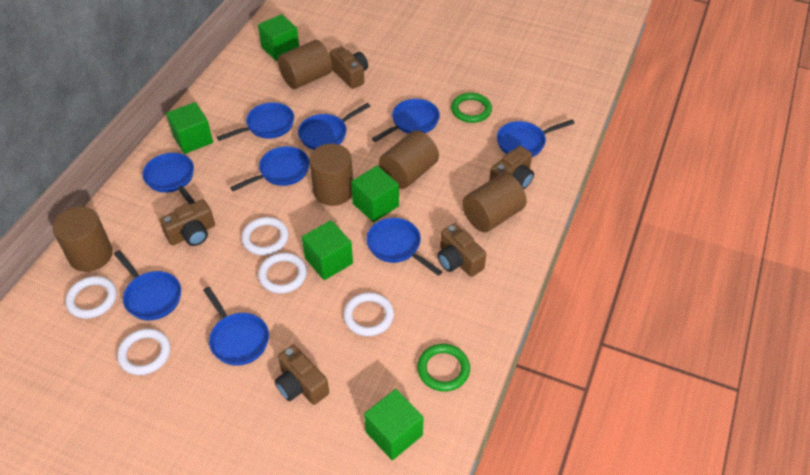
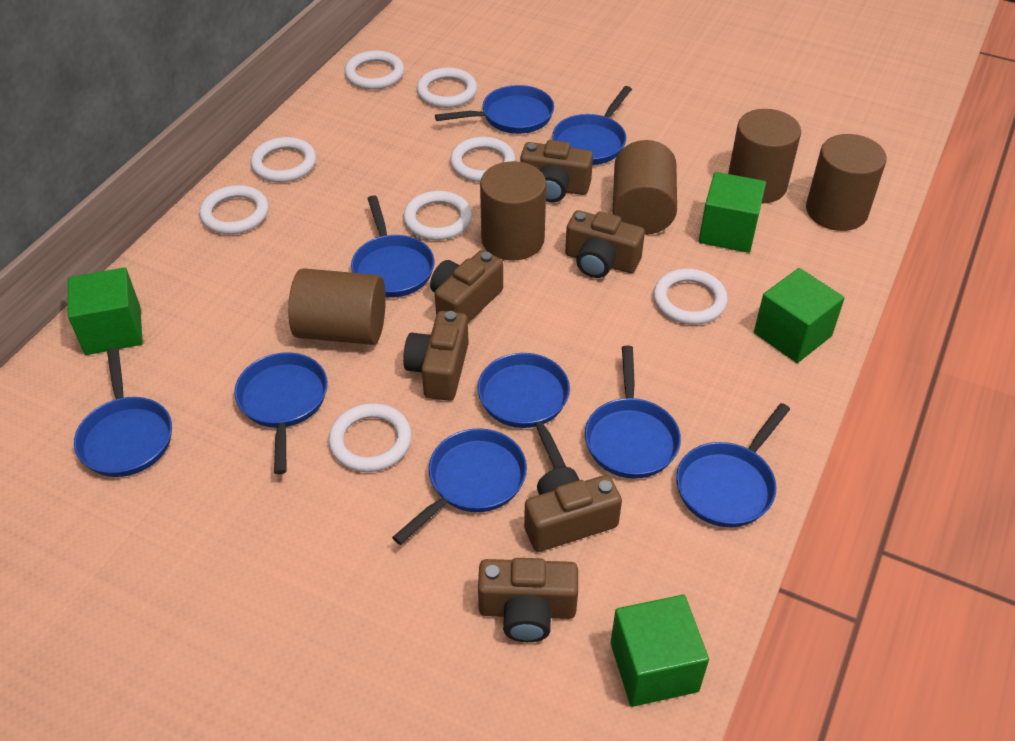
brown camera: 5 -> 6
green cube: 5 -> 4
green ring: 2 -> 0
white ring: 5 -> 8

